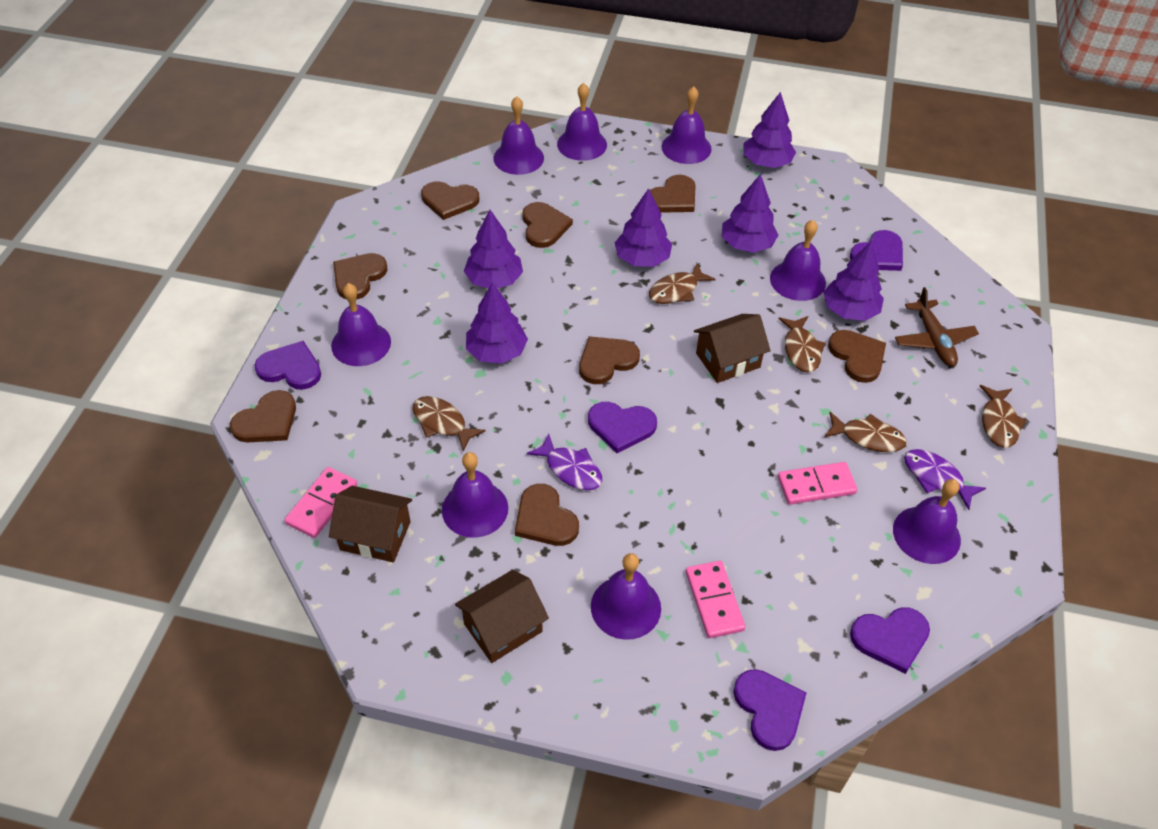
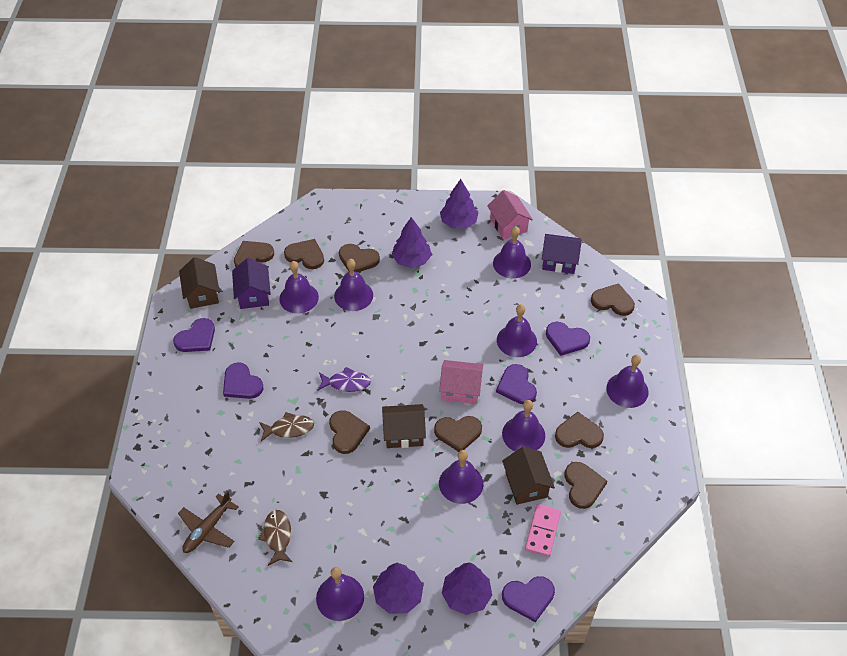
brown fish: 5 -> 2
pink domino: 3 -> 1
pink house: 0 -> 2
purple fish: 2 -> 1
purple house: 0 -> 2
purple tree: 6 -> 4

